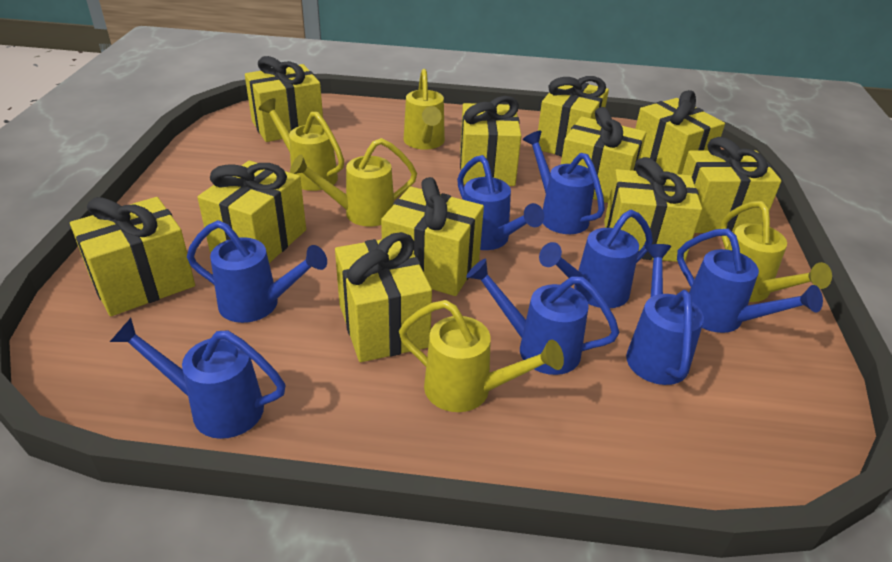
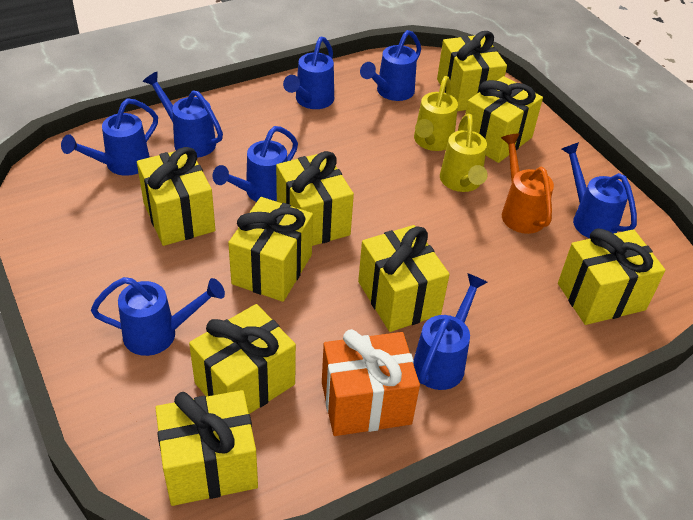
orange gift: 0 -> 1
orange watering can: 0 -> 1
yellow gift: 11 -> 9
yellow watering can: 5 -> 2

